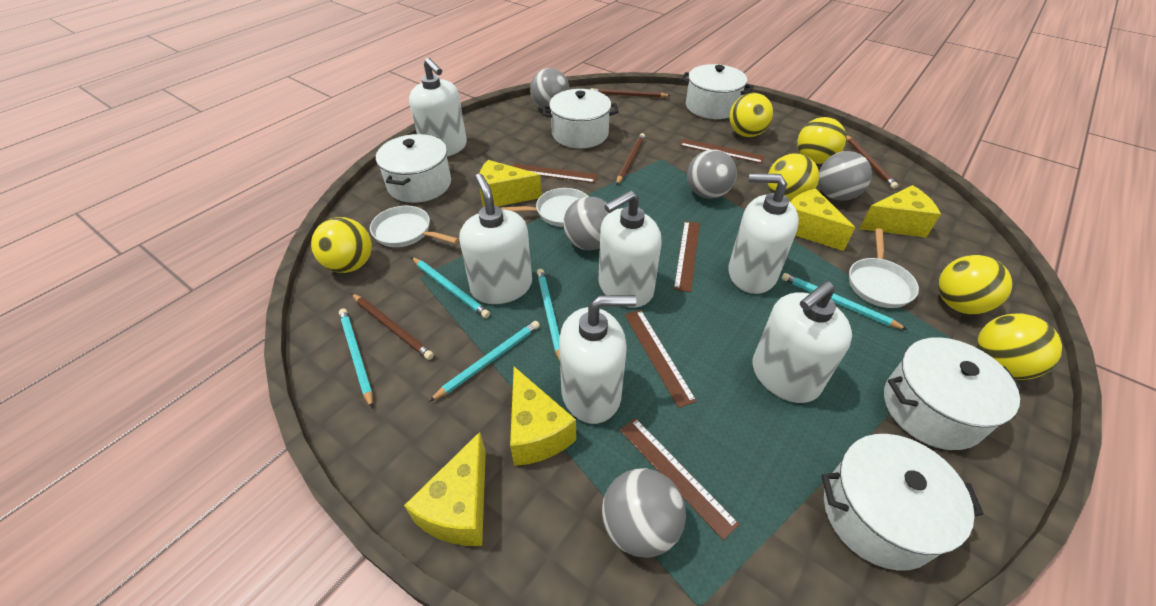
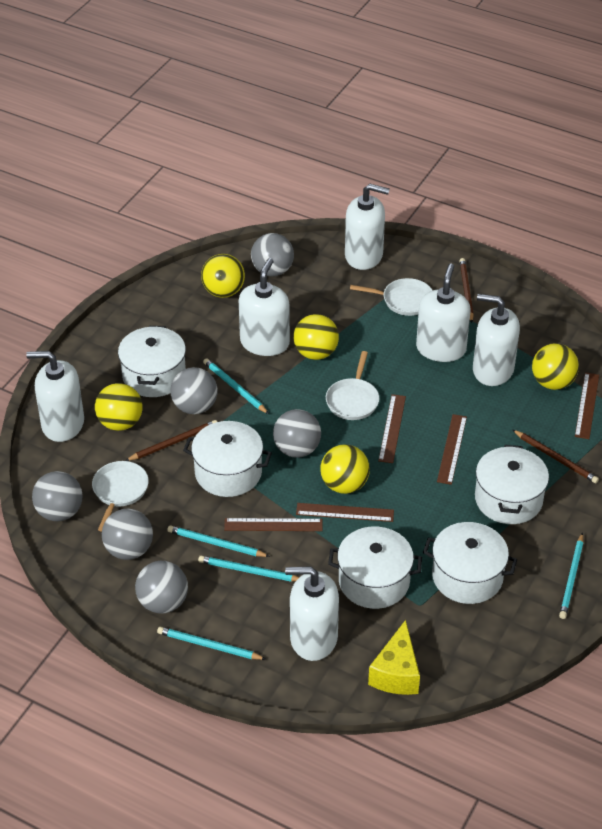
brown pencil: 4 -> 3
grey ball: 5 -> 6
yellow ball: 6 -> 5
yellow cheese: 5 -> 1

